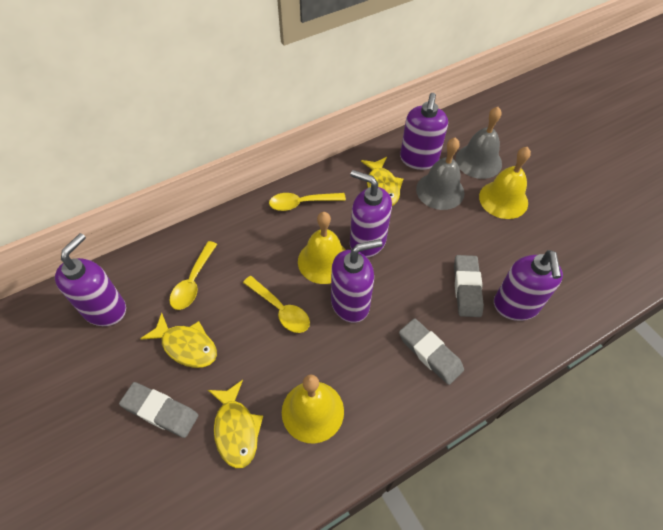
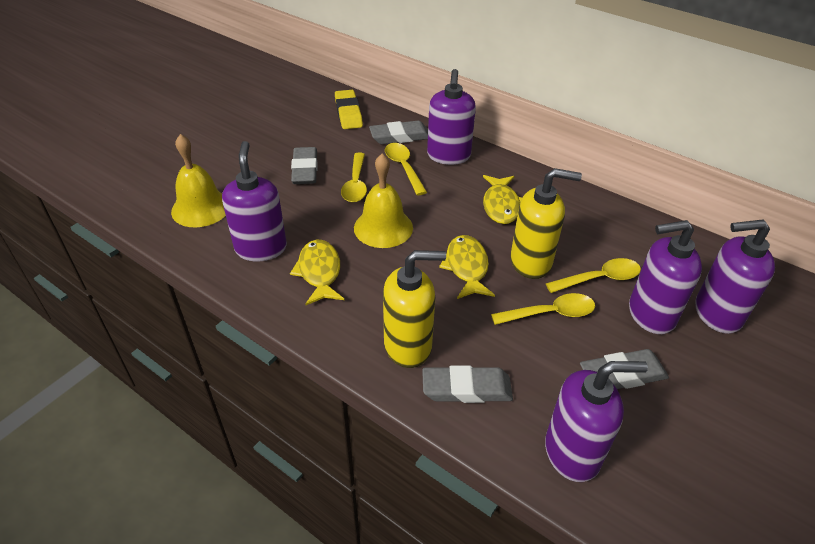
grey bell: 2 -> 0
grey eraser: 3 -> 4
yellow bell: 3 -> 2
yellow eraser: 0 -> 1
yellow soap dispenser: 0 -> 2
yellow spoon: 3 -> 4

